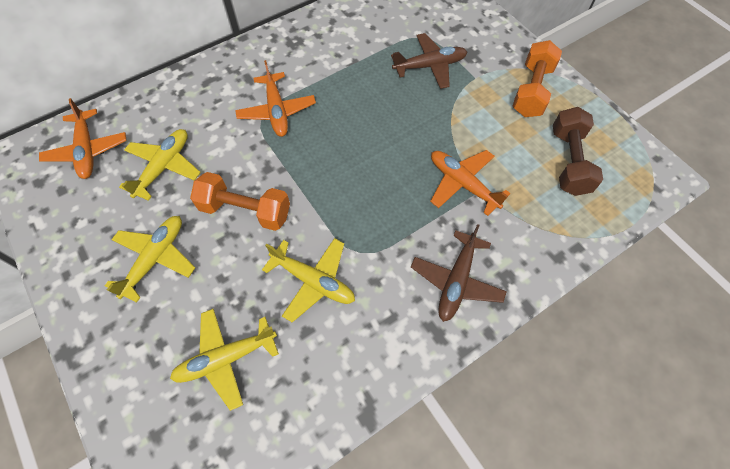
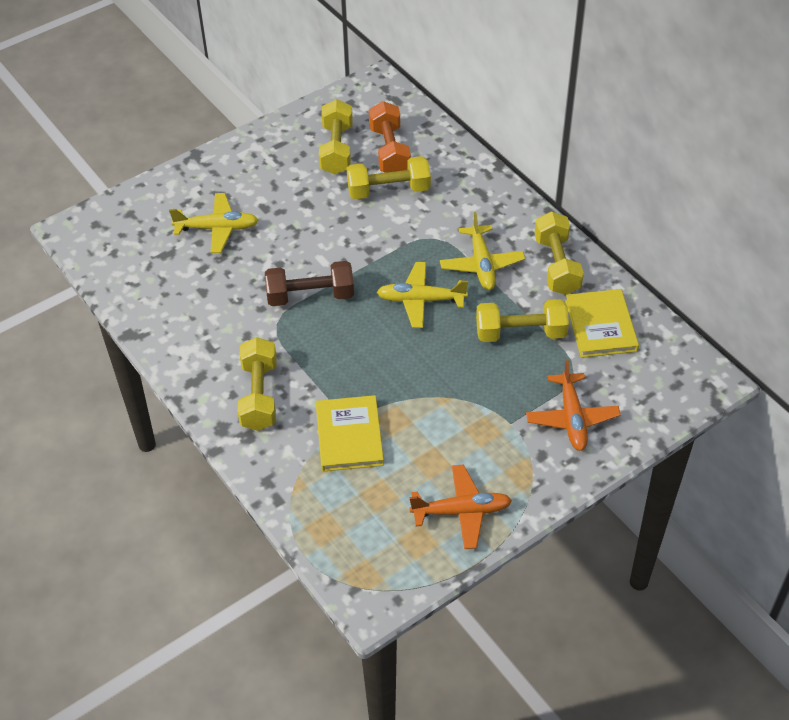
brown plane: 2 -> 0
orange dumbbell: 2 -> 1
orange plane: 3 -> 2
yellow book: 0 -> 2
yellow dumbbell: 0 -> 5
yellow plane: 4 -> 3

